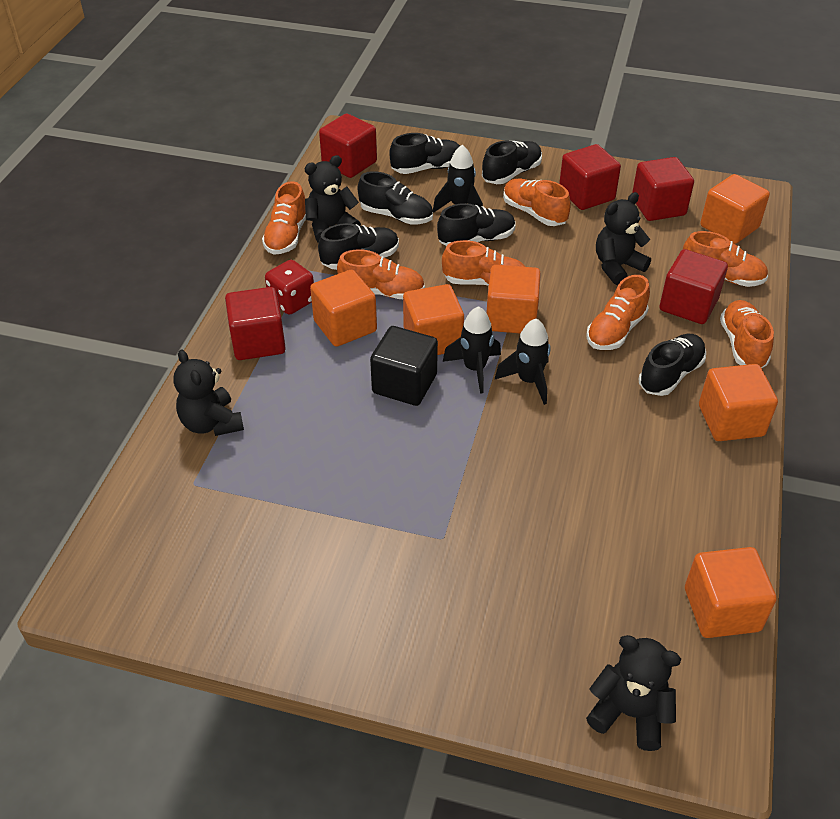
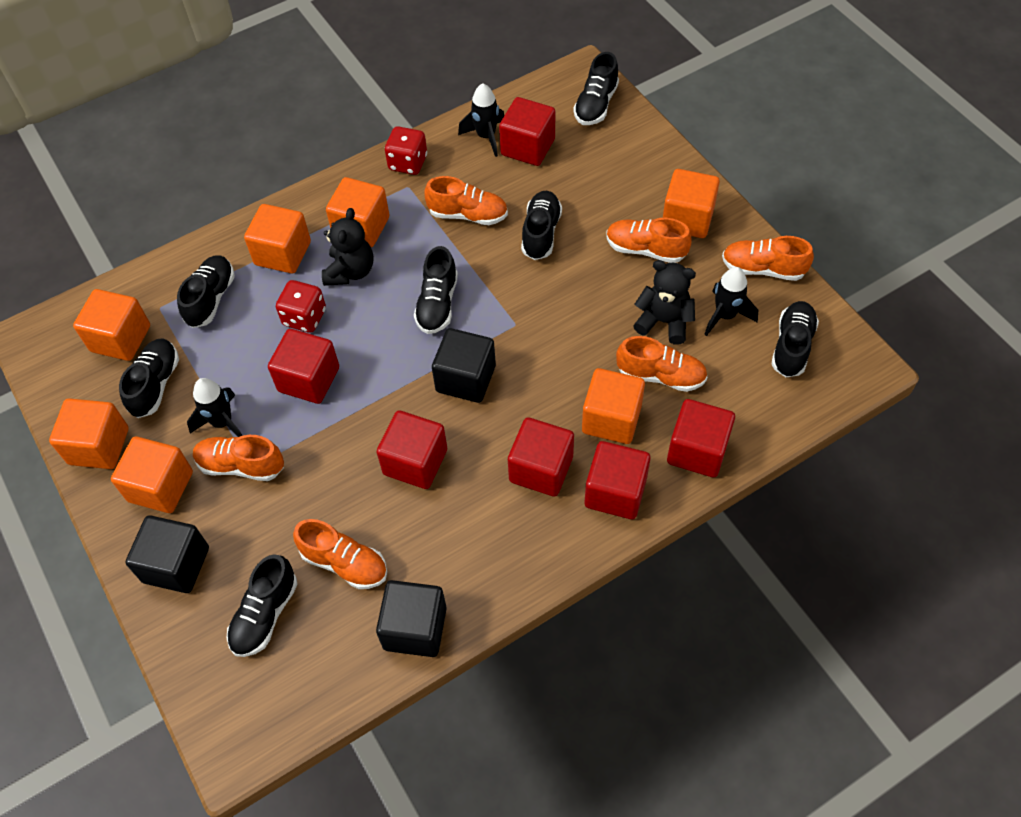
black cube: 1 -> 3
black shoe: 6 -> 7
black teddy bear: 4 -> 2
orange cube: 6 -> 7
orange shoe: 7 -> 6
red cube: 5 -> 6
red dice: 1 -> 2

